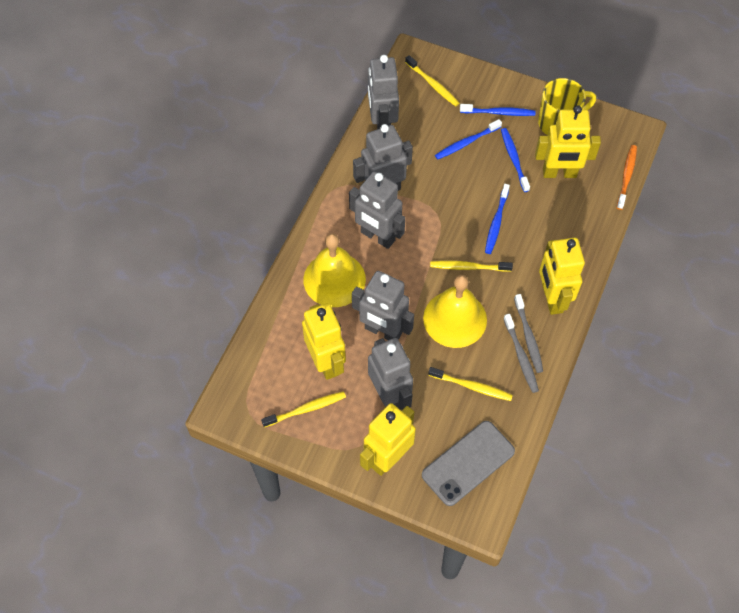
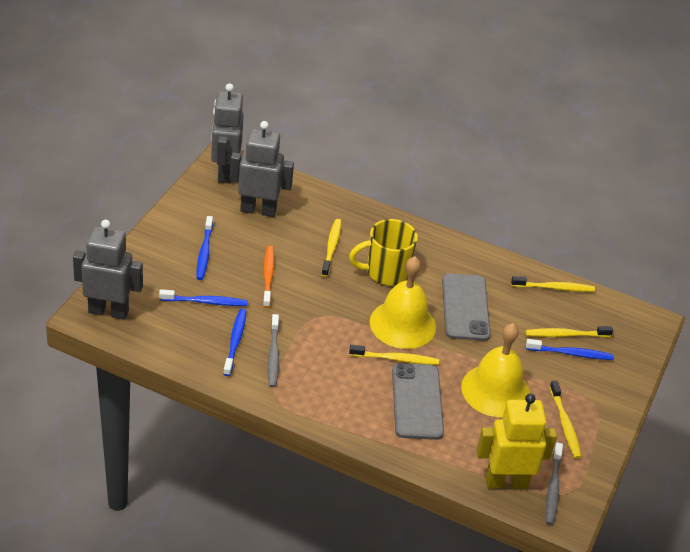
grey phone: 1 -> 2
grey robot: 5 -> 3
yellow robot: 4 -> 1
yellow toothbrush: 4 -> 5

